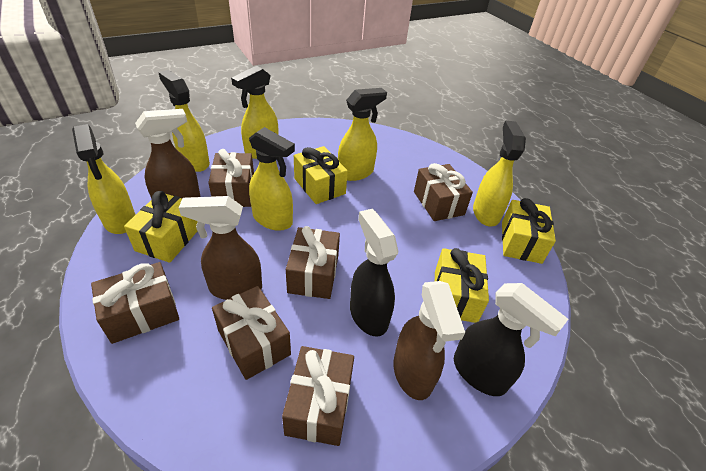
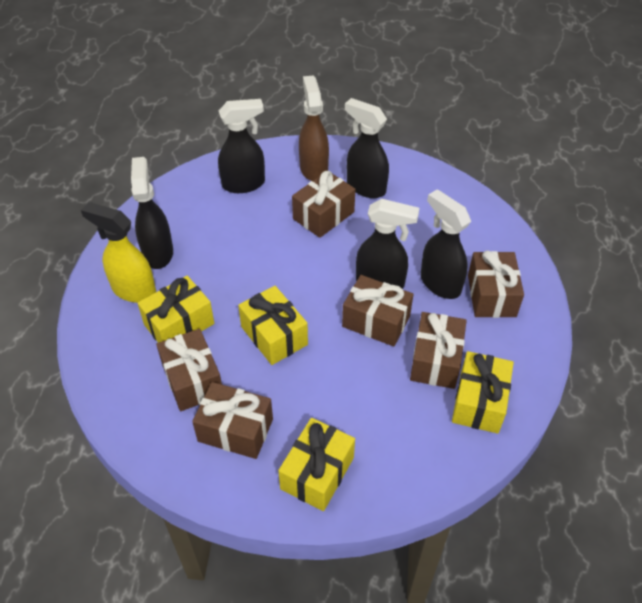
black spray bottle: 2 -> 5
brown spray bottle: 3 -> 1
yellow spray bottle: 6 -> 1

